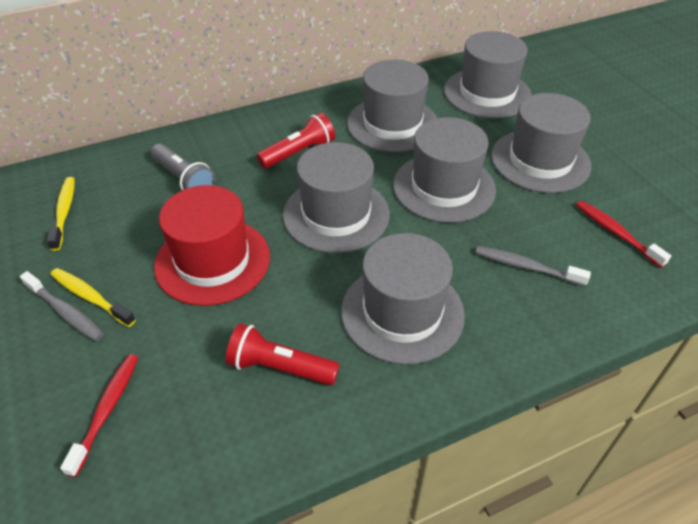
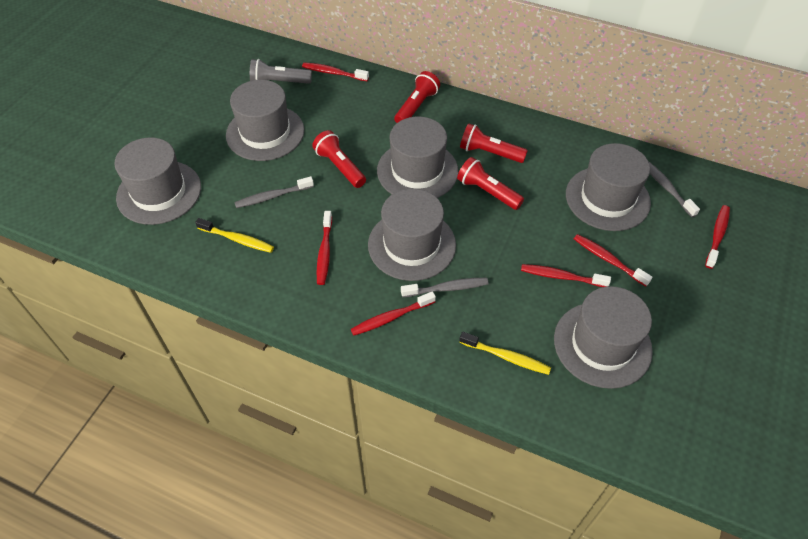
grey toothbrush: 2 -> 3
red flashlight: 2 -> 4
red hat: 1 -> 0
red toothbrush: 2 -> 6

